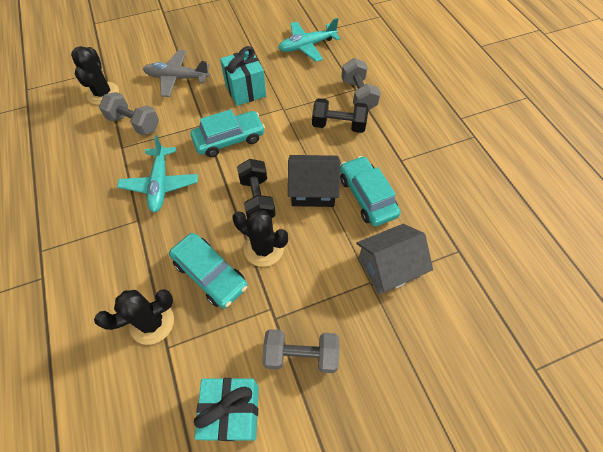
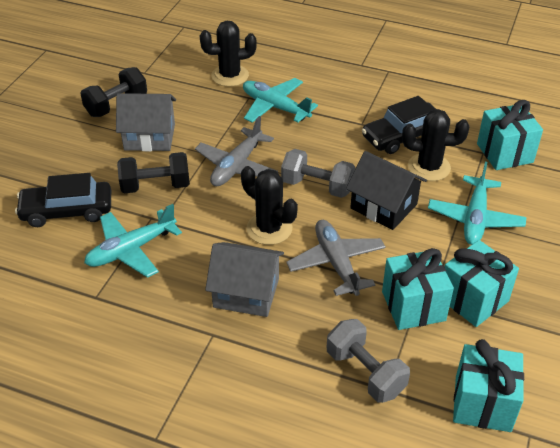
black car: 0 -> 2
grey dumbbell: 3 -> 2
grey house: 1 -> 2
grey plane: 1 -> 2
turquoise car: 3 -> 0
turquoise gift: 2 -> 4
turquoise plane: 2 -> 3

